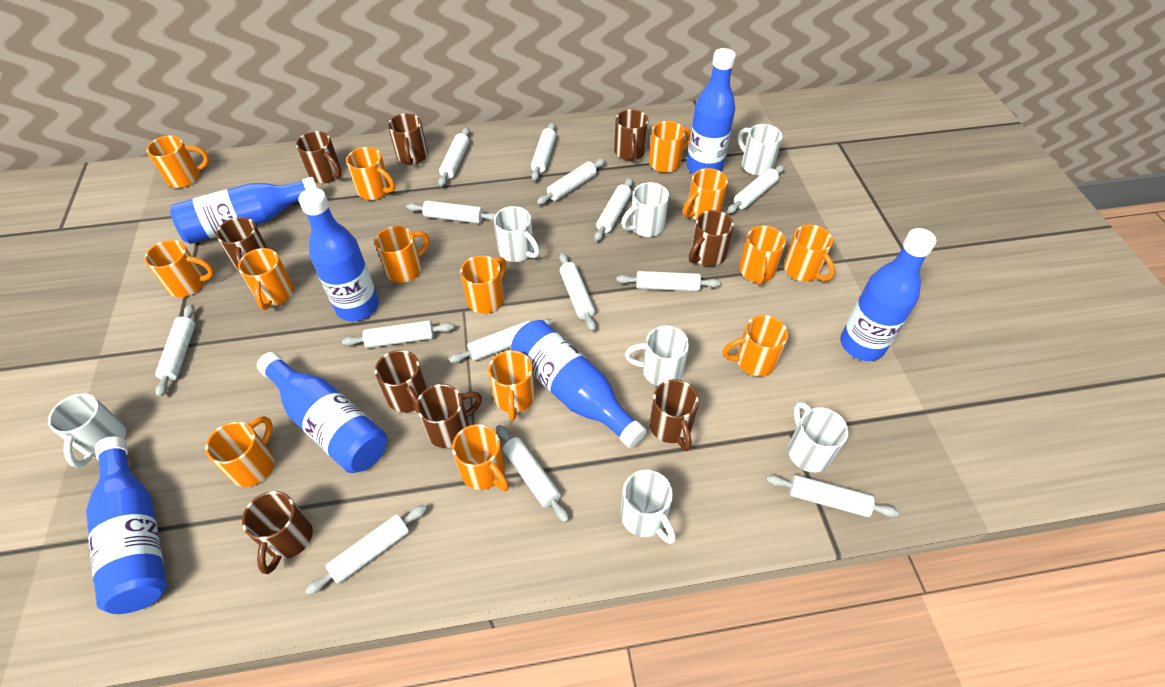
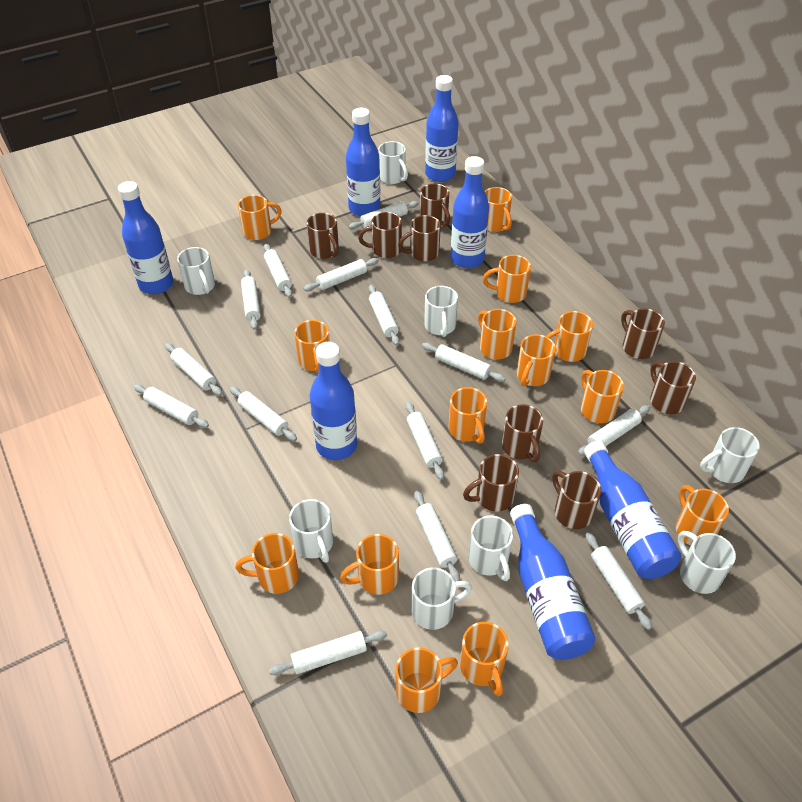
white mug: 7 -> 8

